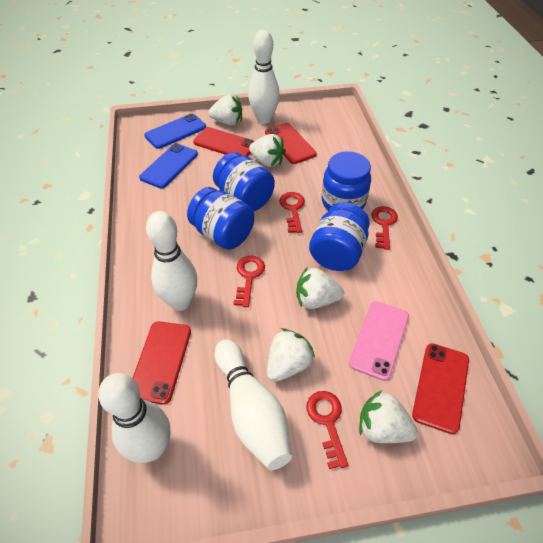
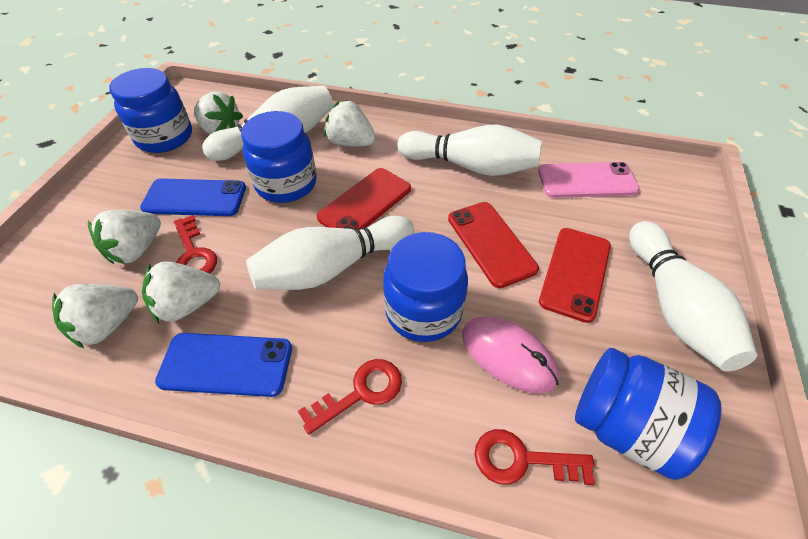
pink mouse: 0 -> 1
red key: 4 -> 3
red phone: 4 -> 3

